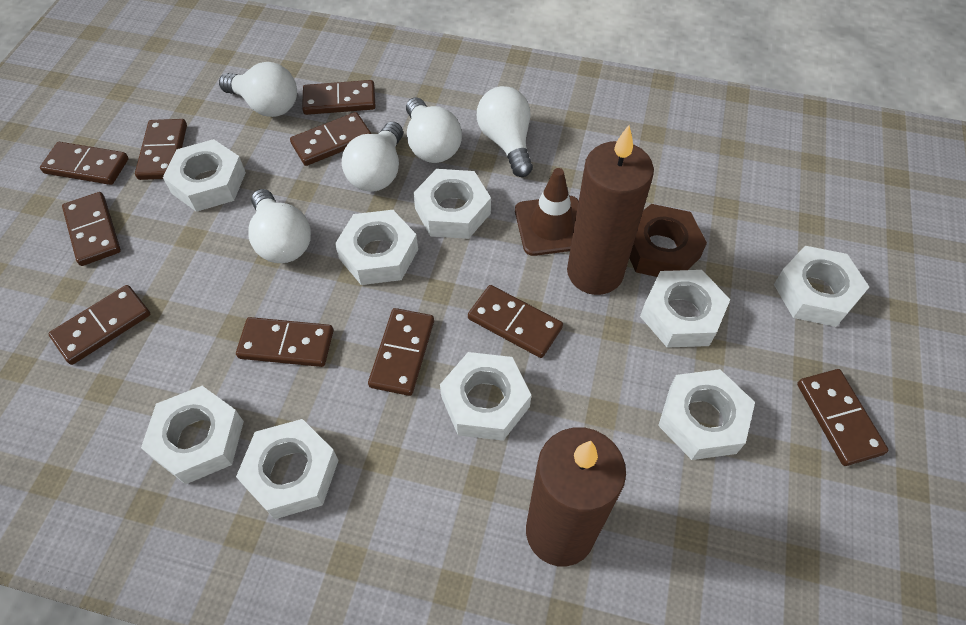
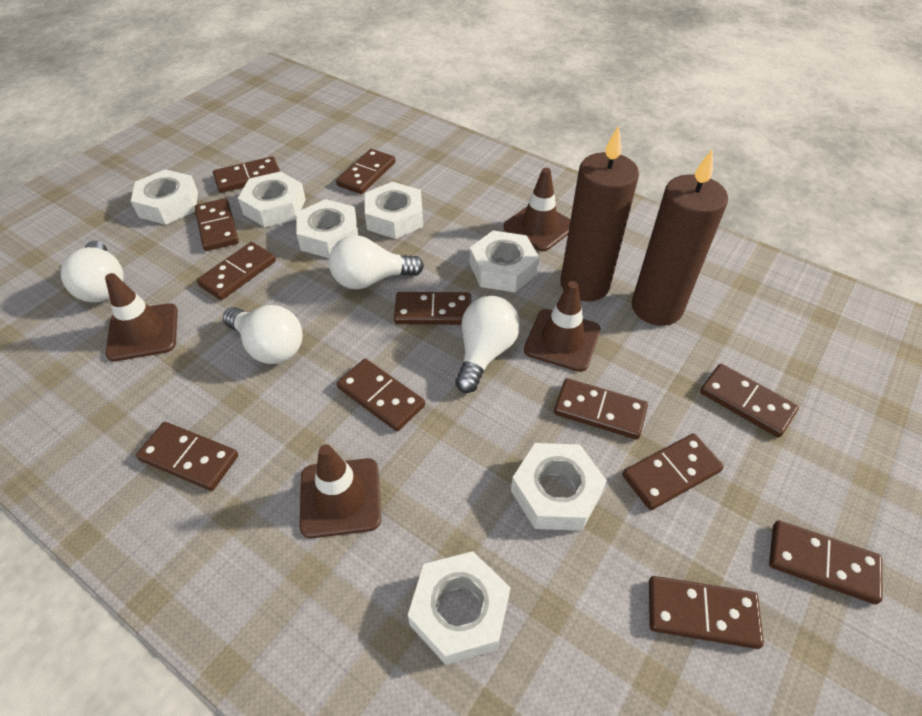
brown domino: 10 -> 12
brown nut: 1 -> 0
brown traffic cone: 1 -> 4
white light bulb: 5 -> 4
white nut: 9 -> 7

